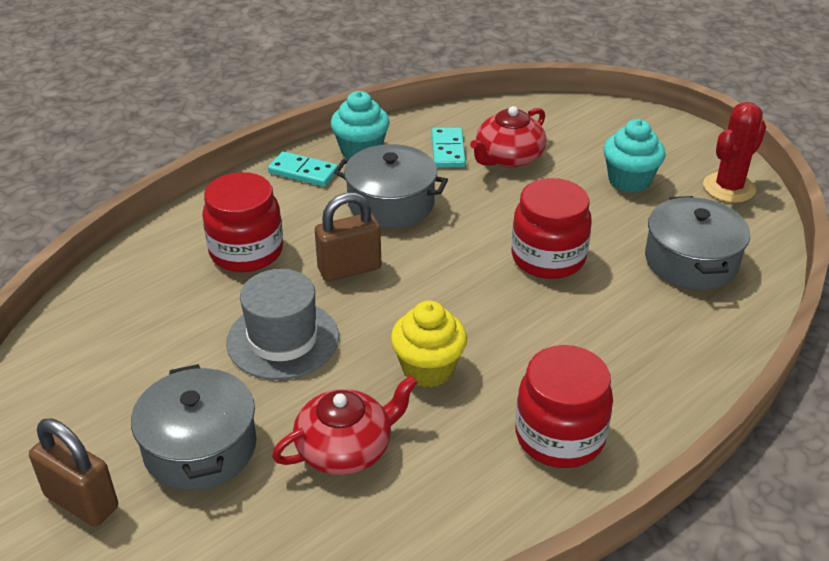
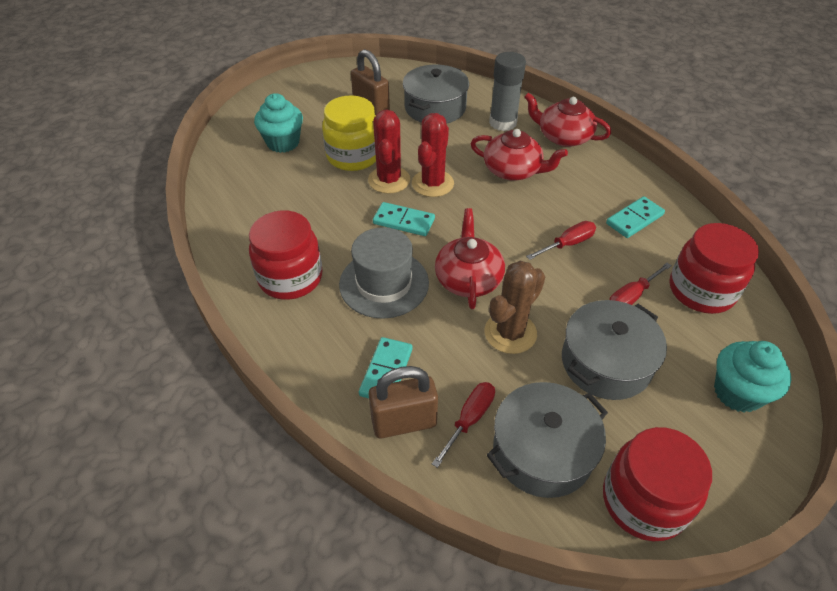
brown cactus: 0 -> 1
grey glue stick: 0 -> 1
red cactus: 1 -> 2
red screwdriver: 0 -> 3
red teapot: 2 -> 3
turquoise domino: 2 -> 3
yellow cupcake: 1 -> 0
yellow jar: 0 -> 1

